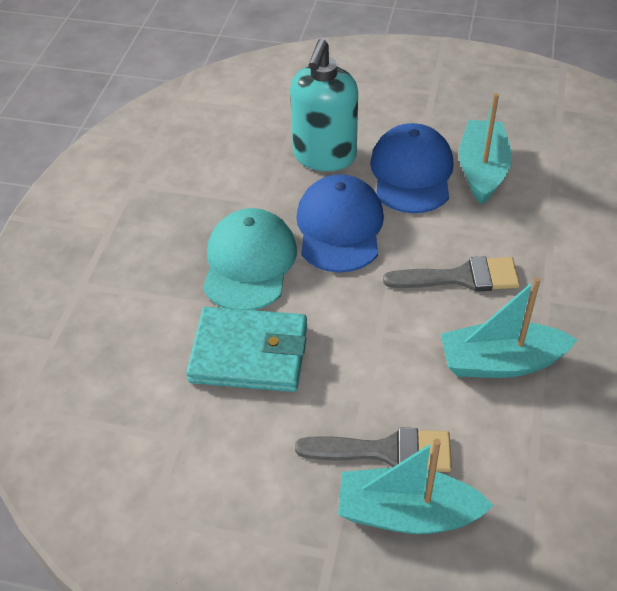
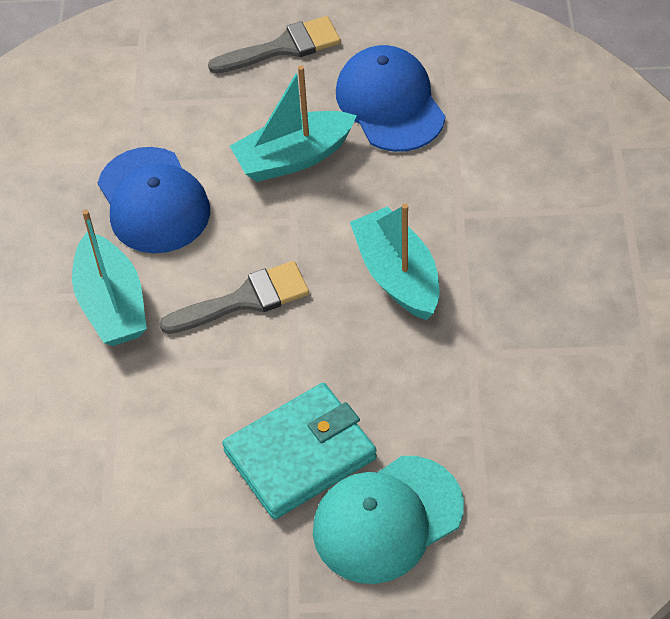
turquoise soap dispenser: 1 -> 0

